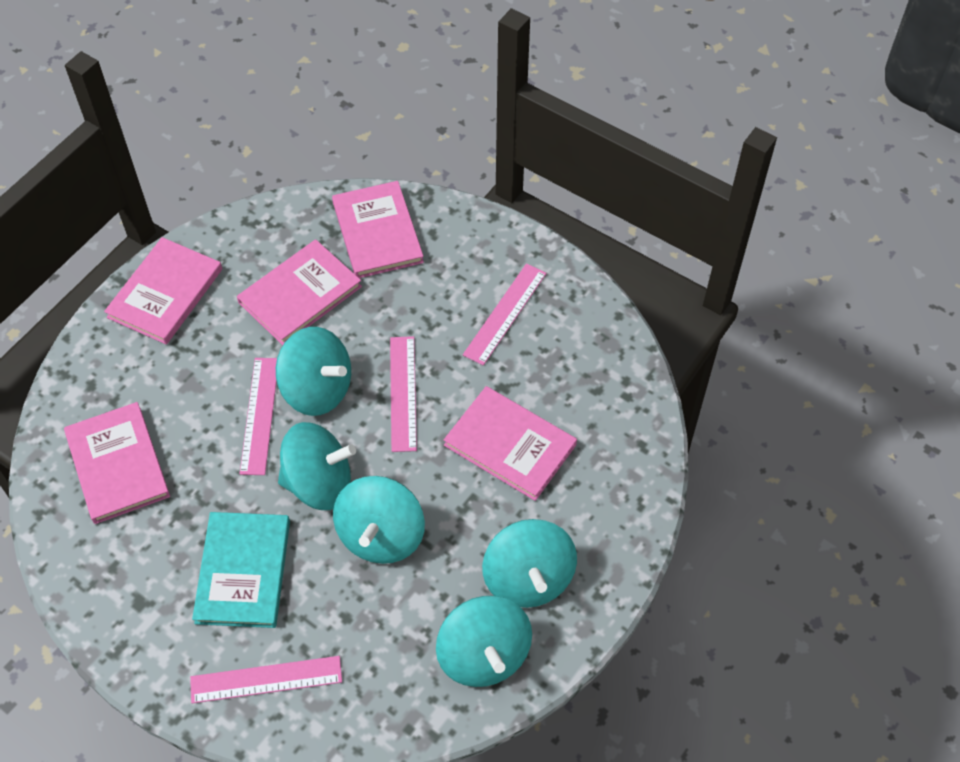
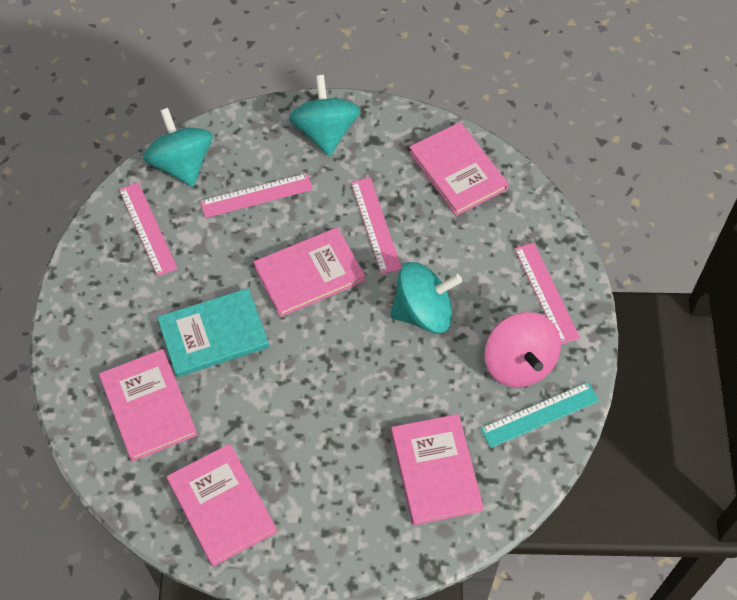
pink spinning top: 0 -> 1
turquoise ruler: 0 -> 1
turquoise spinning top: 5 -> 3

